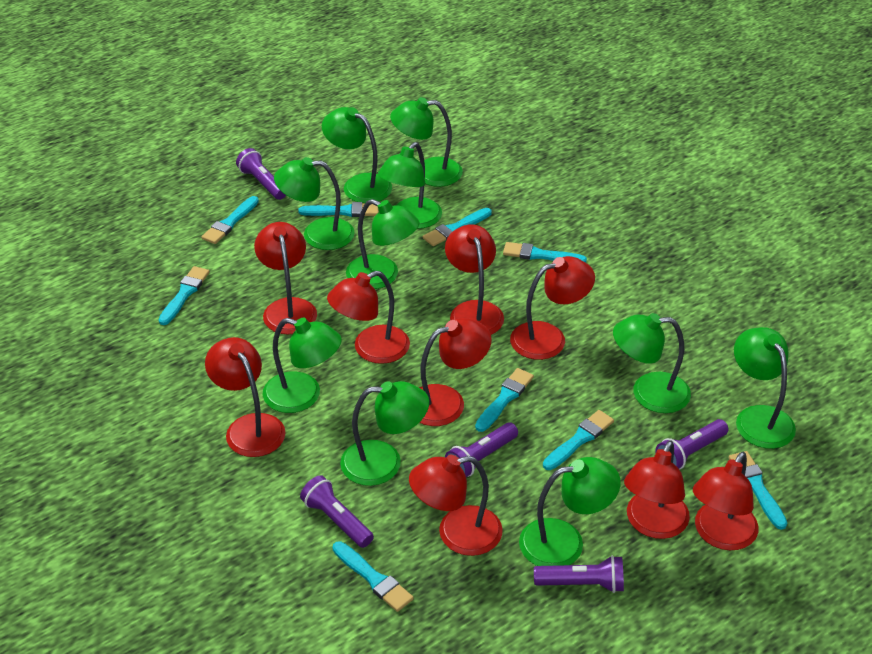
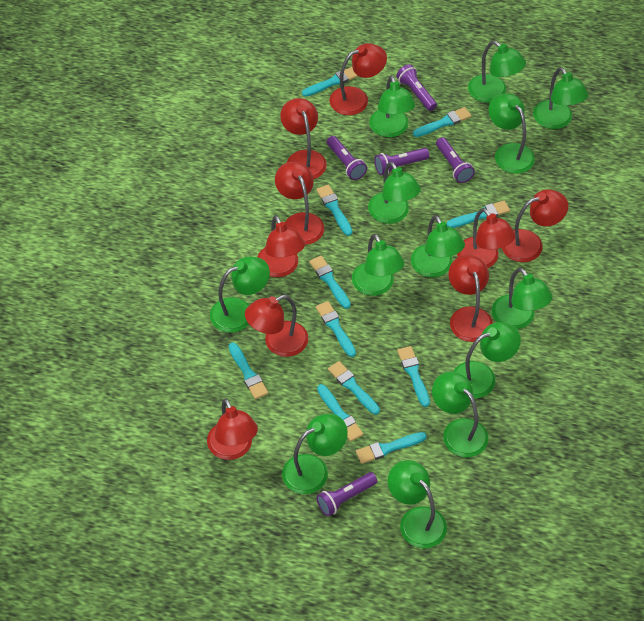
green lamp: 10 -> 13
turquoise brush: 9 -> 11

